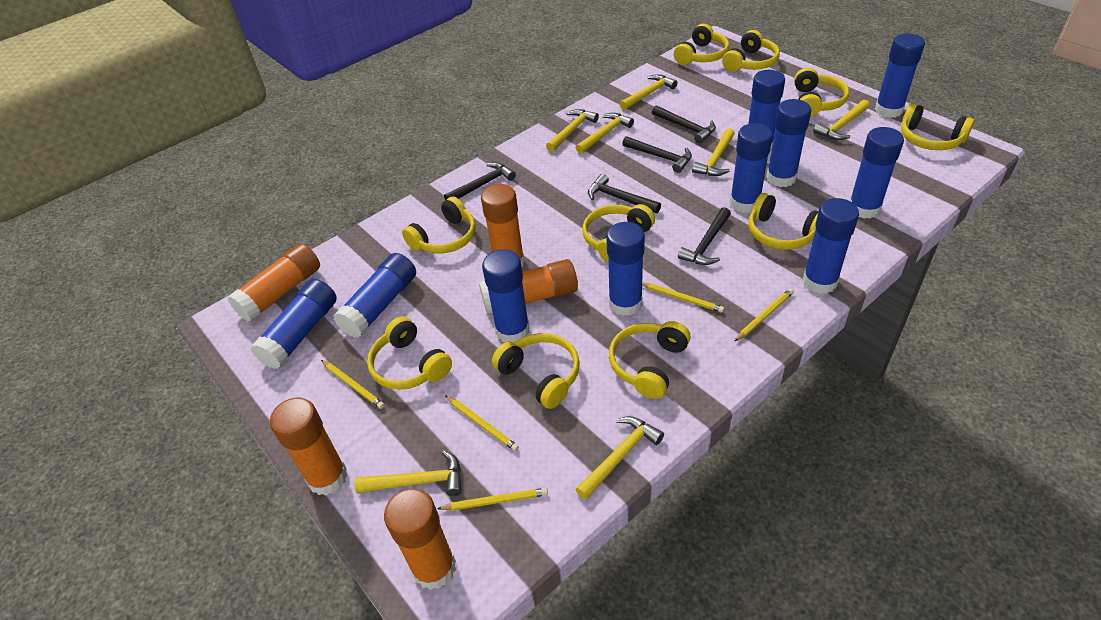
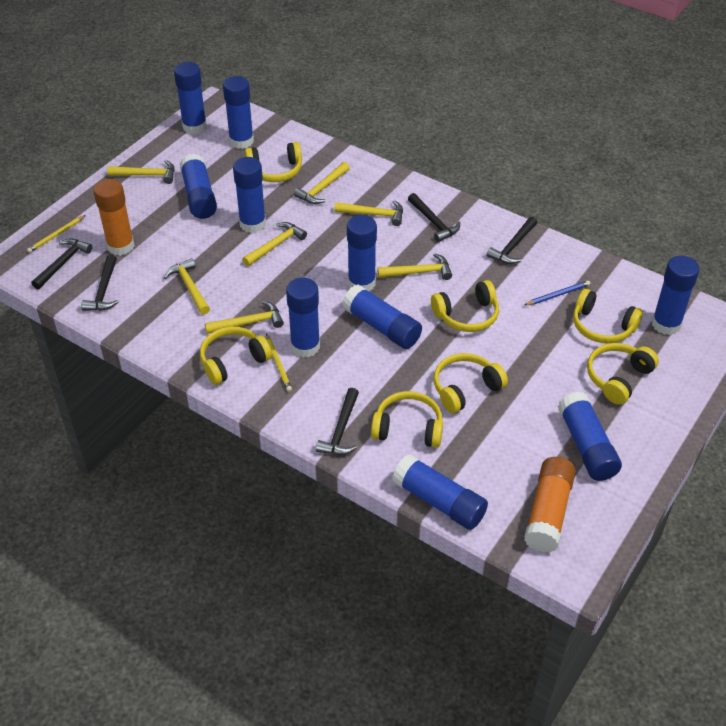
blue pencil: 0 -> 1
orange glue stick: 5 -> 2
yellow headphones: 10 -> 7
yellow pencil: 5 -> 2

